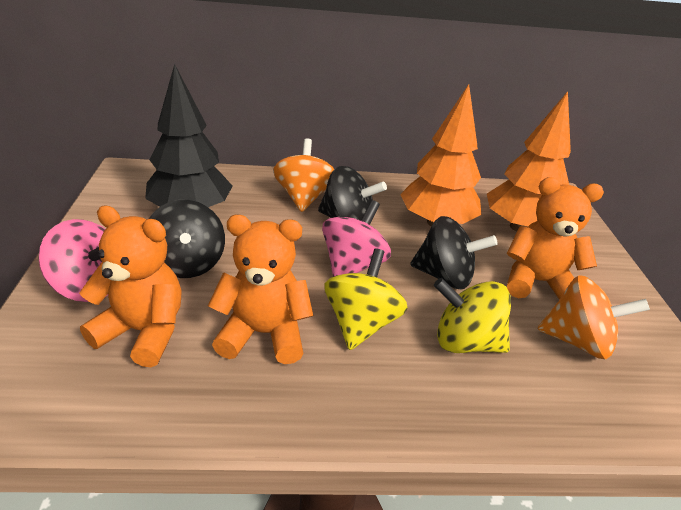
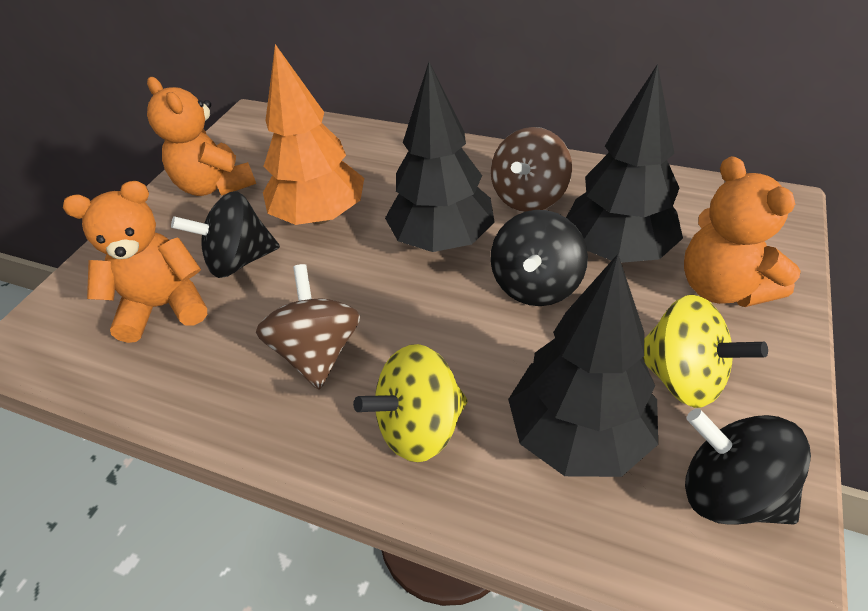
black tree: 1 -> 3
brown spinning top: 0 -> 2
orange spinning top: 2 -> 0
orange tree: 2 -> 1
pink spinning top: 2 -> 0

